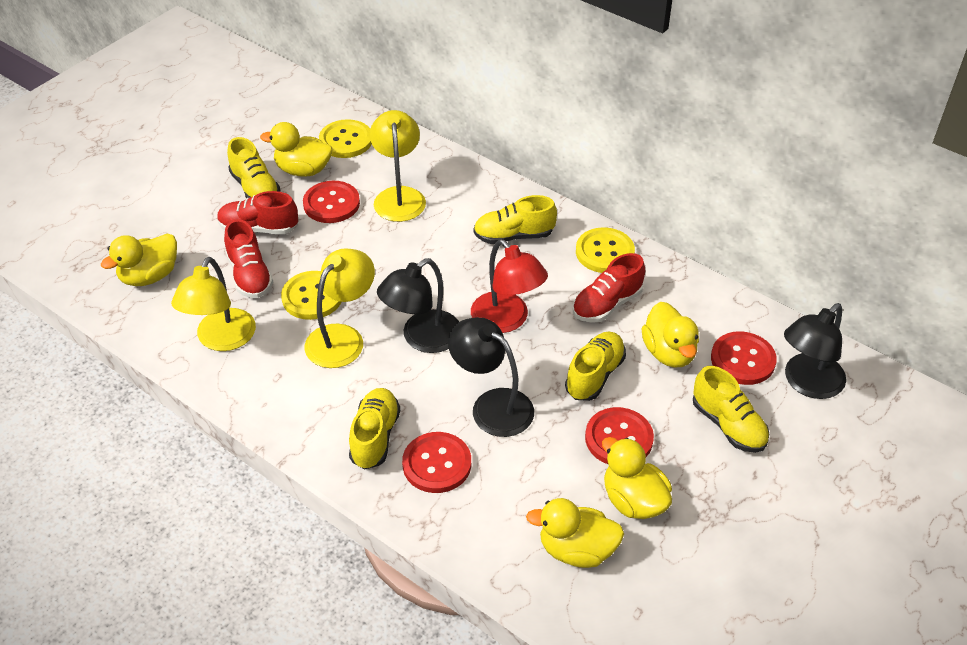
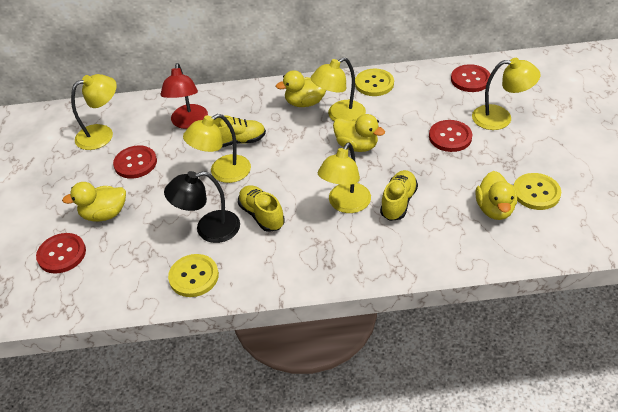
black lamp: 3 -> 1
red shoe: 3 -> 0
yellow duck: 5 -> 4
yellow lamp: 3 -> 5
yellow shoe: 5 -> 3

